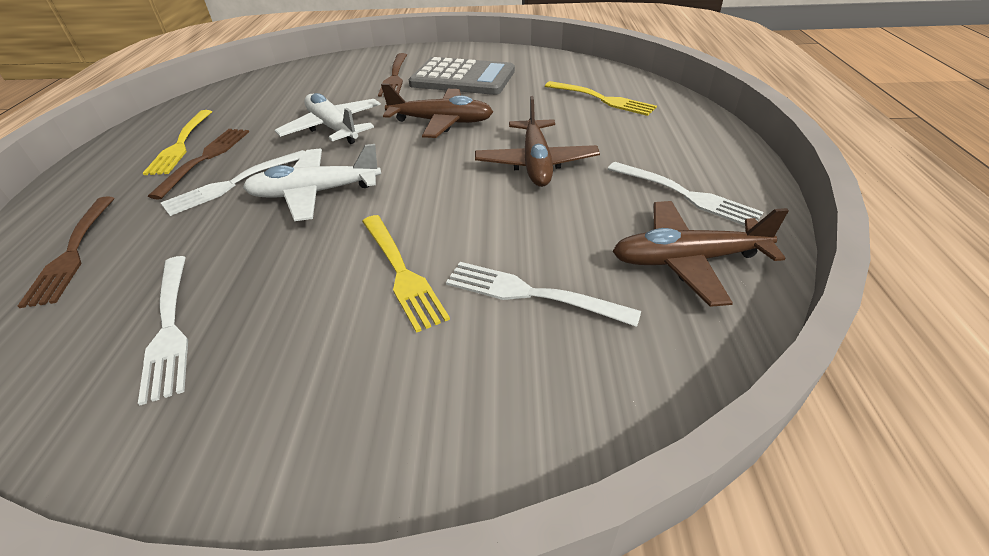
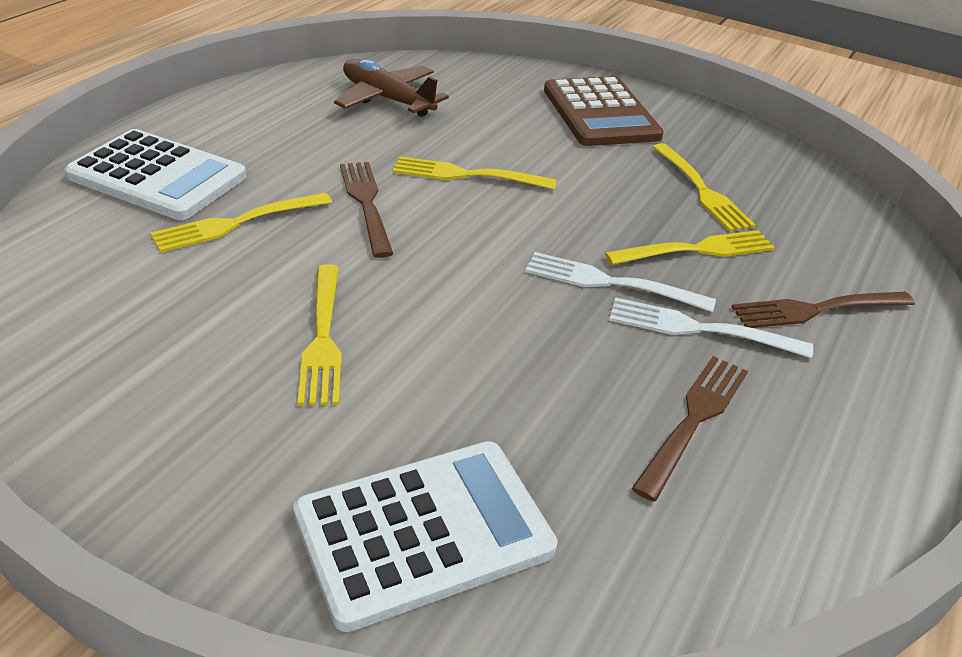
brown calculator: 0 -> 1
brown plane: 3 -> 1
grey calculator: 1 -> 0
white calculator: 0 -> 2
white fork: 4 -> 2
white plane: 2 -> 0
yellow fork: 3 -> 5

